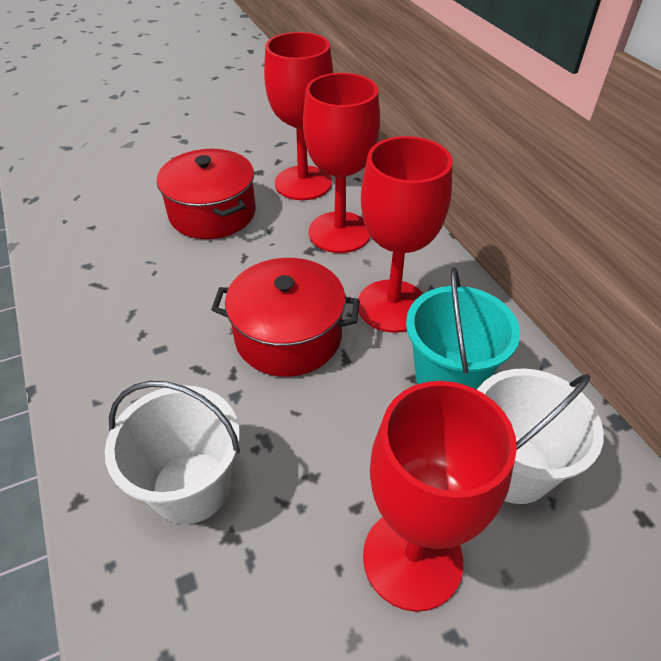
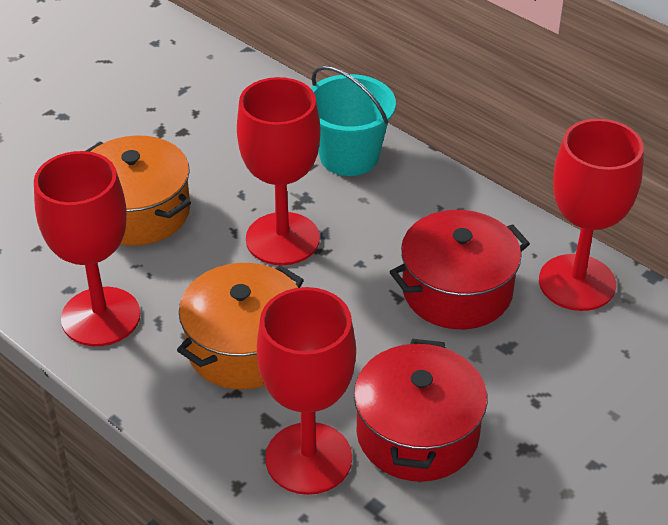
orange pot: 0 -> 2
white bucket: 2 -> 0

